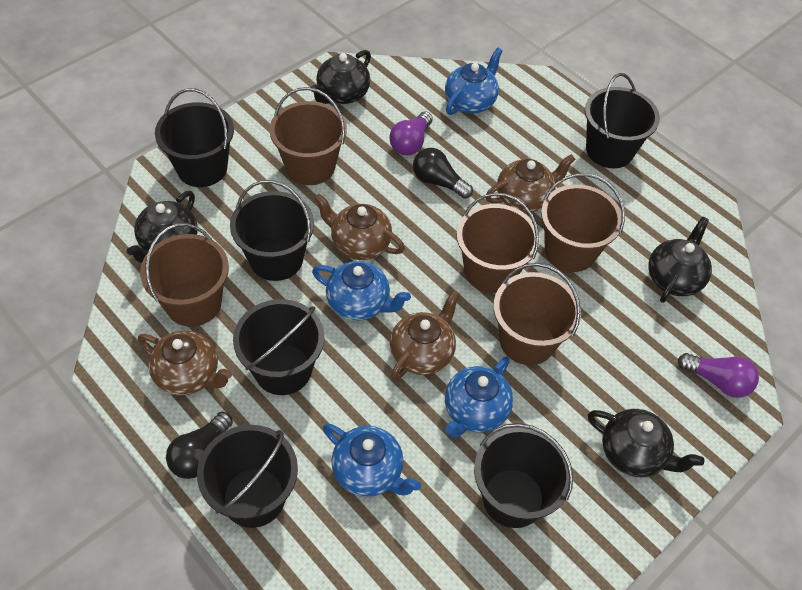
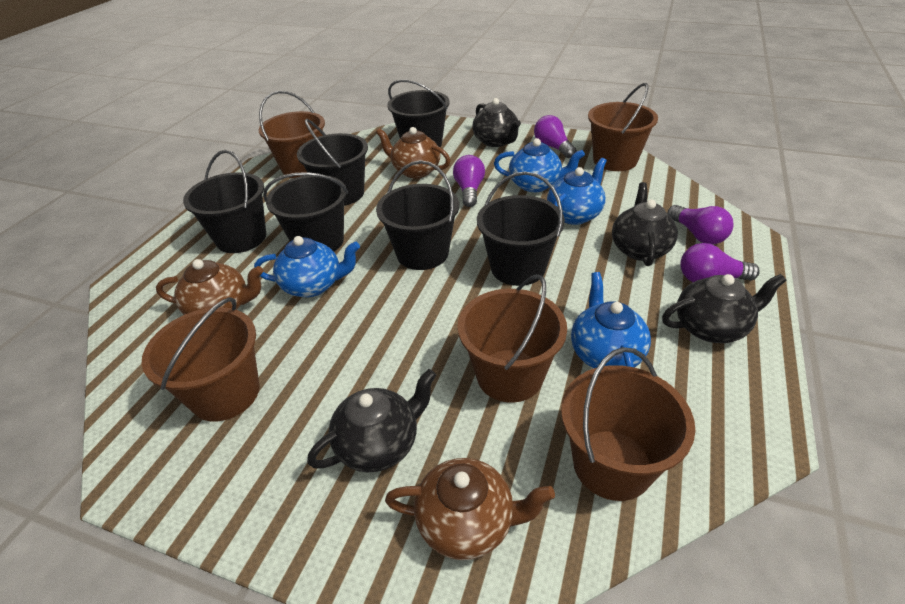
black light bulb: 2 -> 0
brown teapot: 4 -> 3
purple light bulb: 2 -> 4

